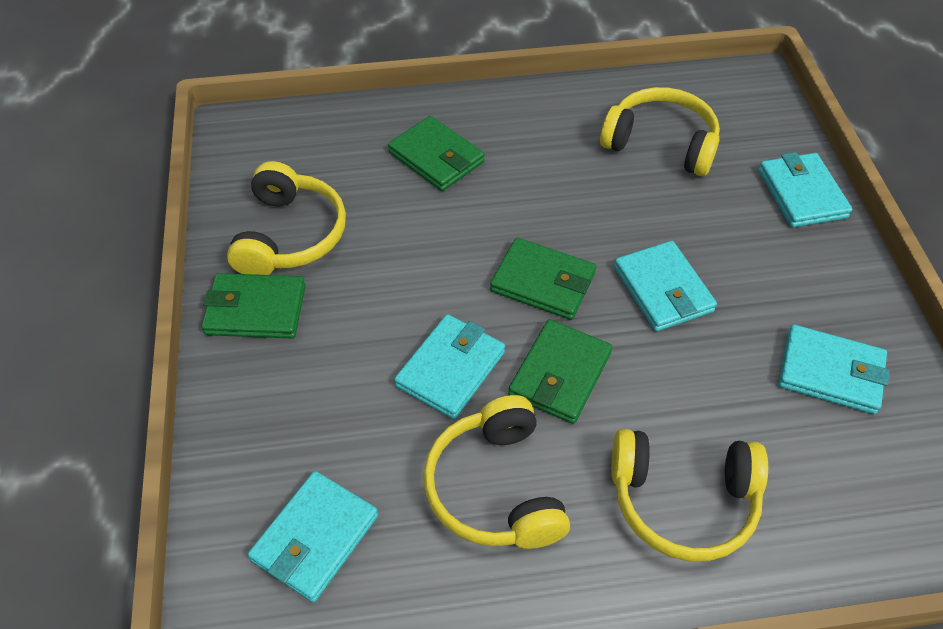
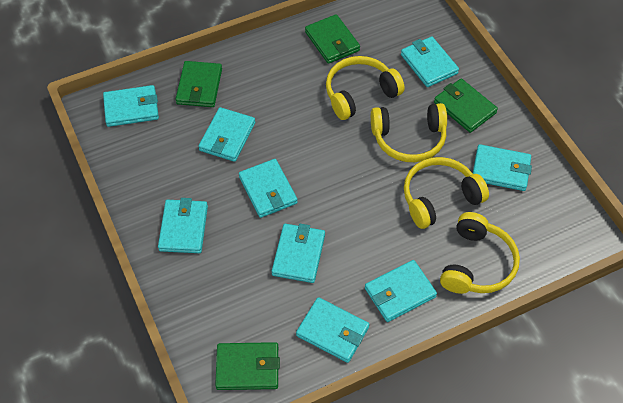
turquoise wallet: 5 -> 9

